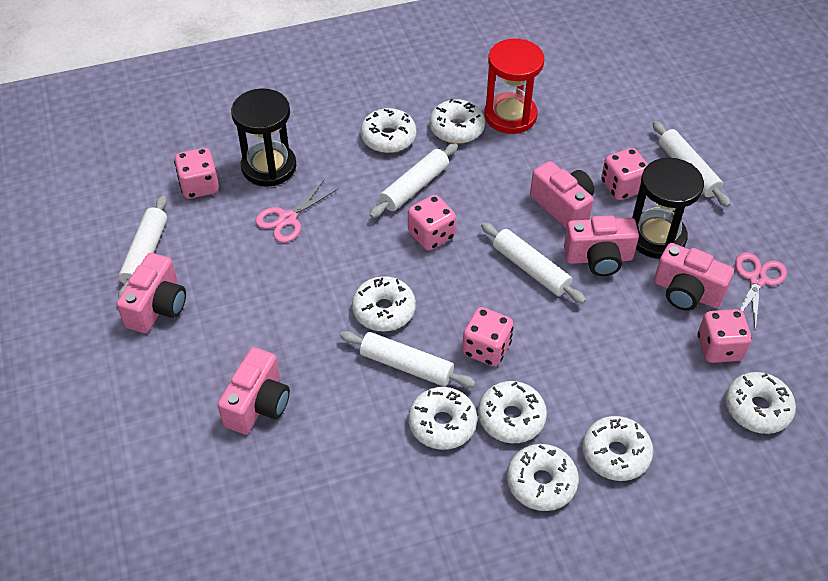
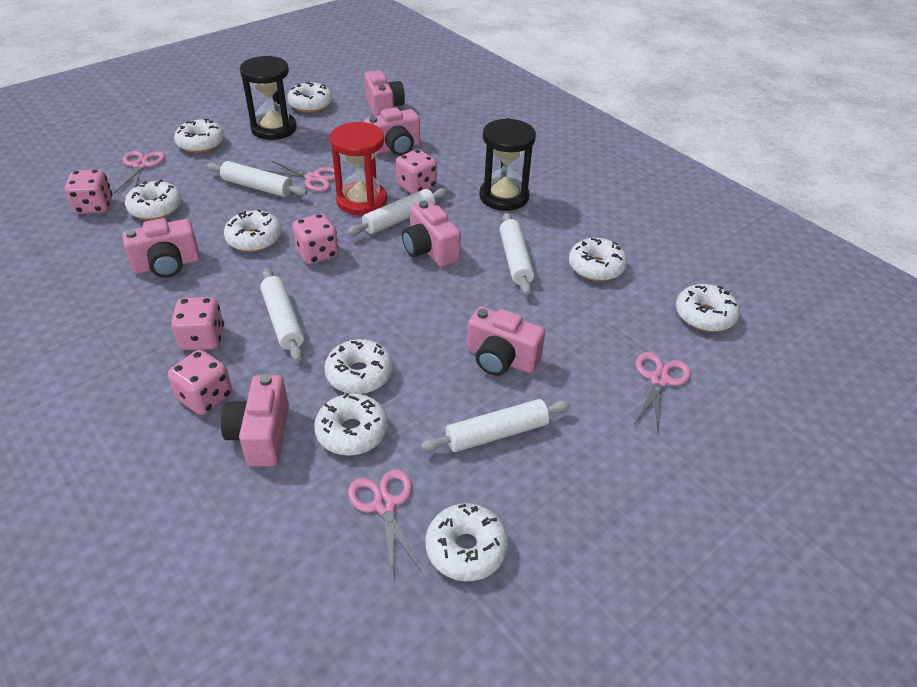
pink camera: 5 -> 6
pink scissors: 2 -> 4
white donut: 8 -> 9

